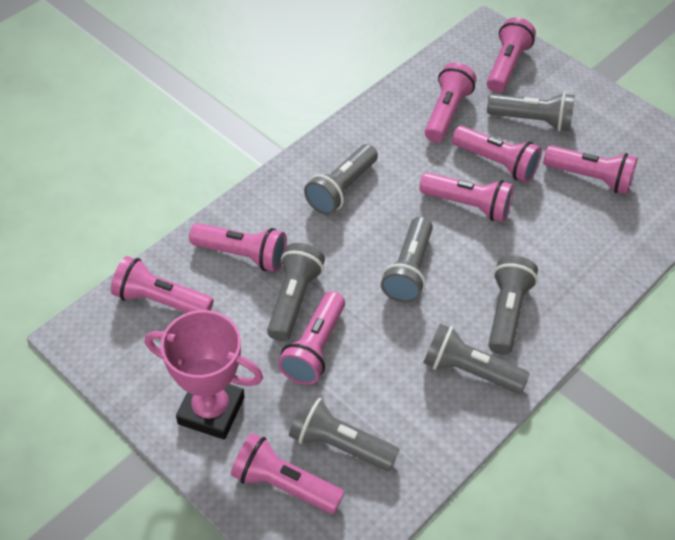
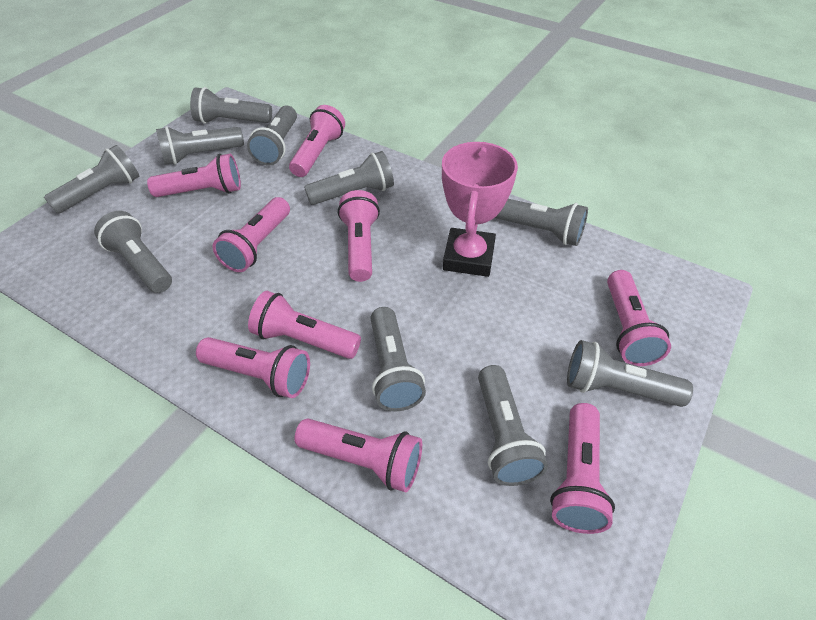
grey flashlight: 7 -> 10

